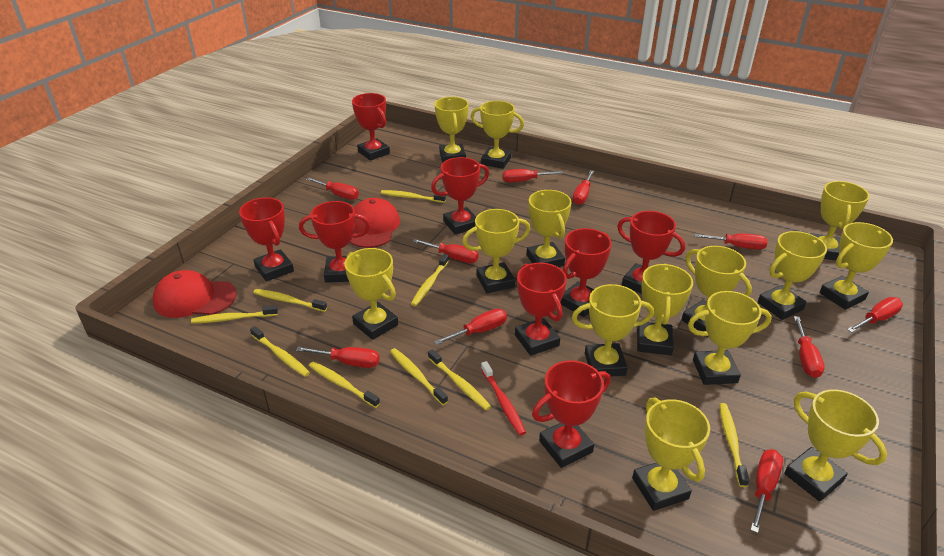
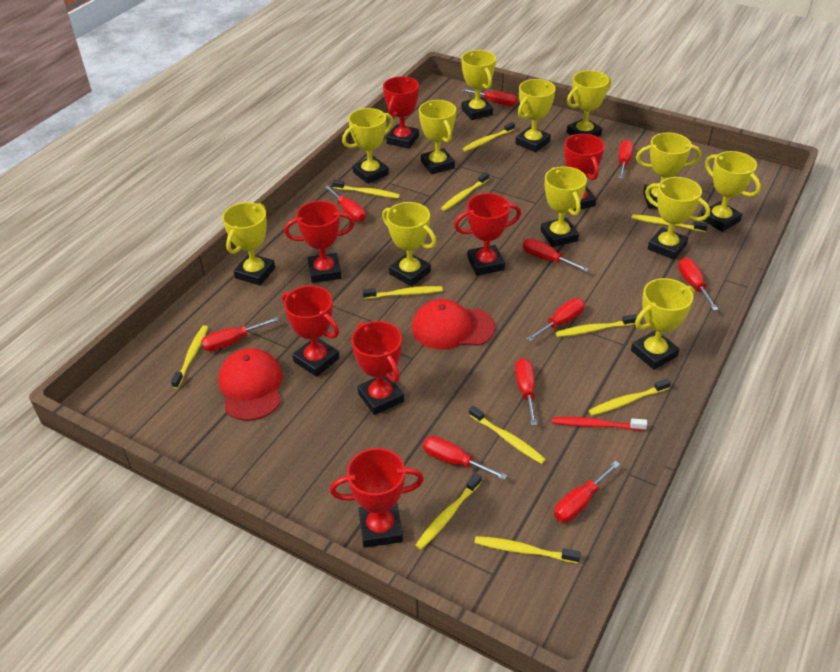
red trophy: 8 -> 7
yellow toothbrush: 9 -> 11
yellow trophy: 14 -> 12

